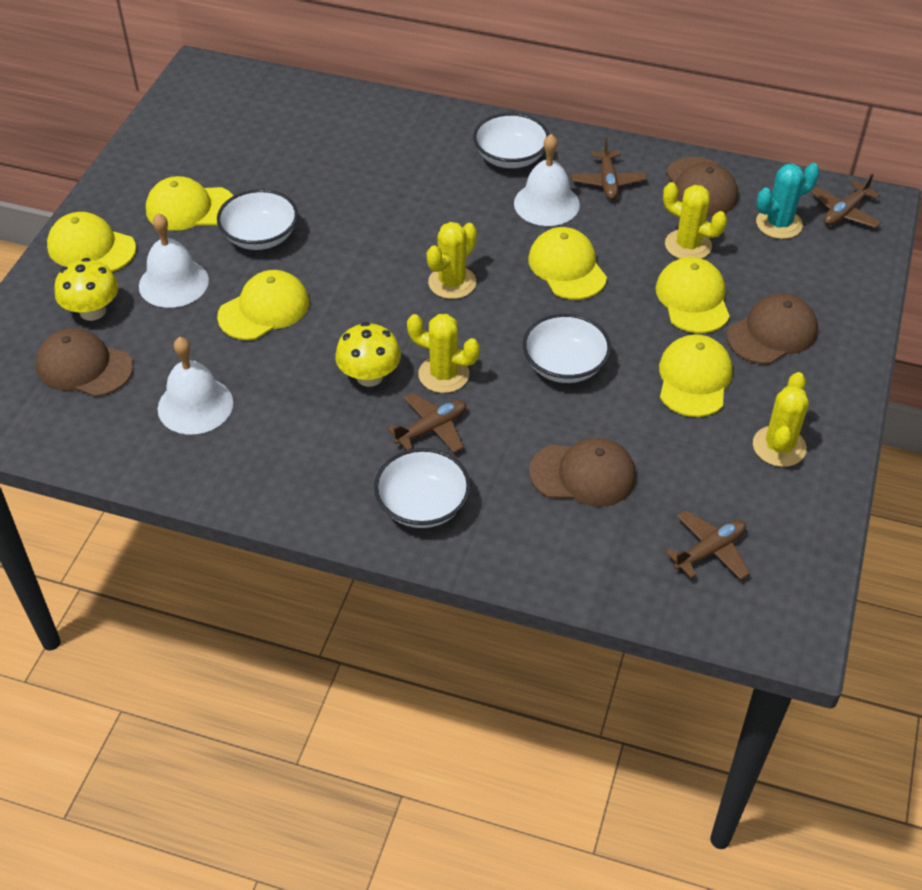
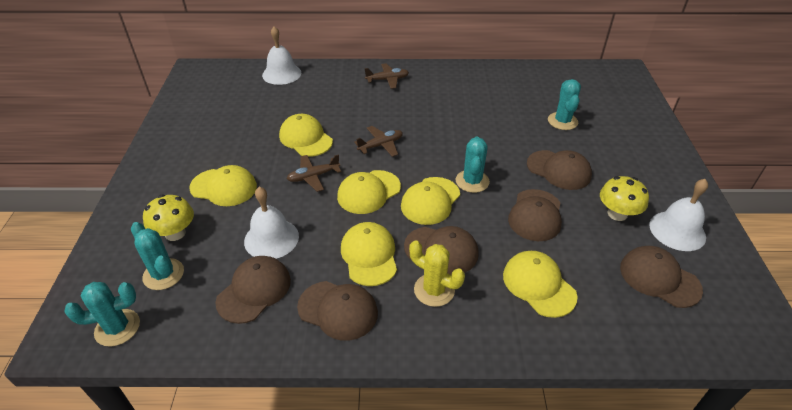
brown cap: 4 -> 6
brown plane: 4 -> 3
turquoise cactus: 1 -> 4
white bowl: 4 -> 0
yellow cactus: 4 -> 1

